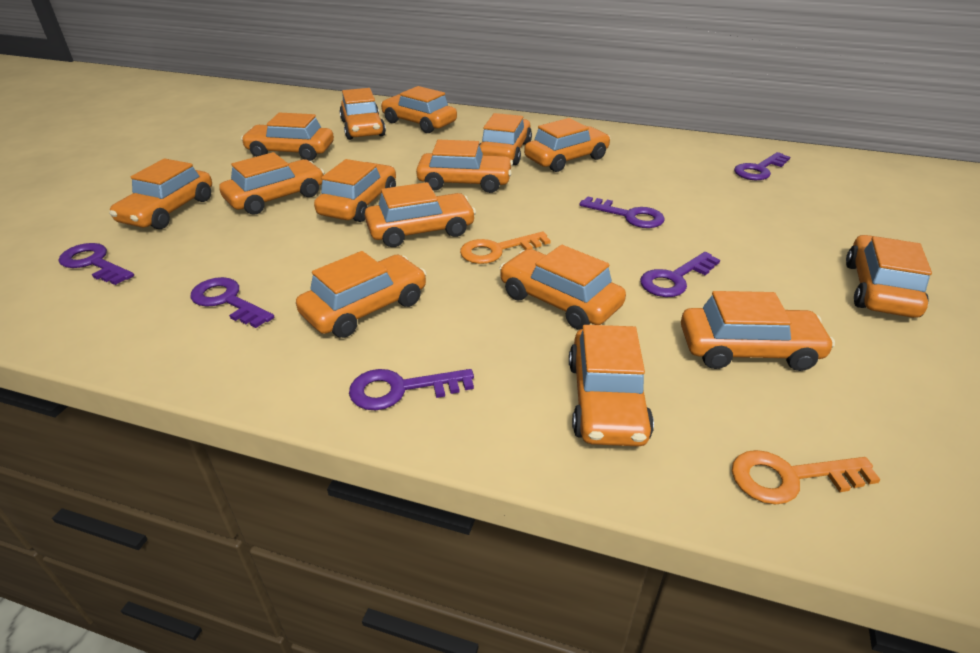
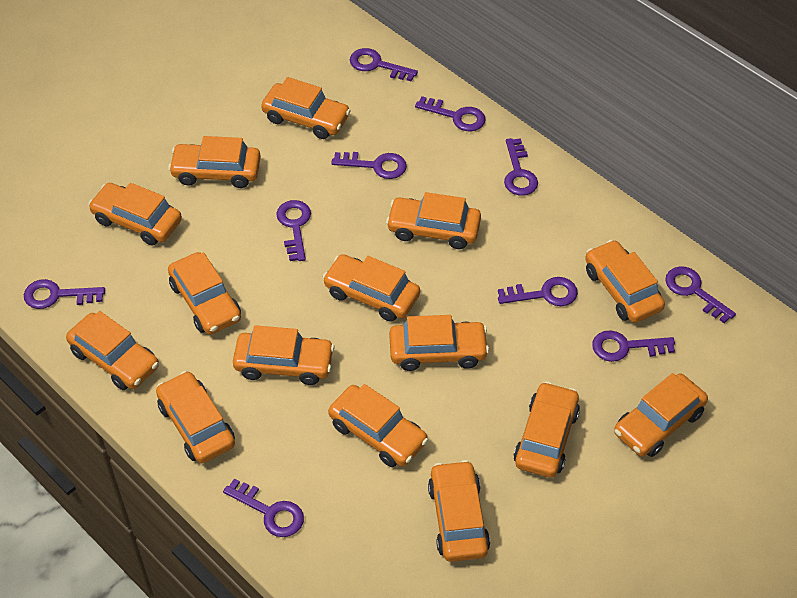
orange key: 2 -> 0
purple key: 6 -> 10

